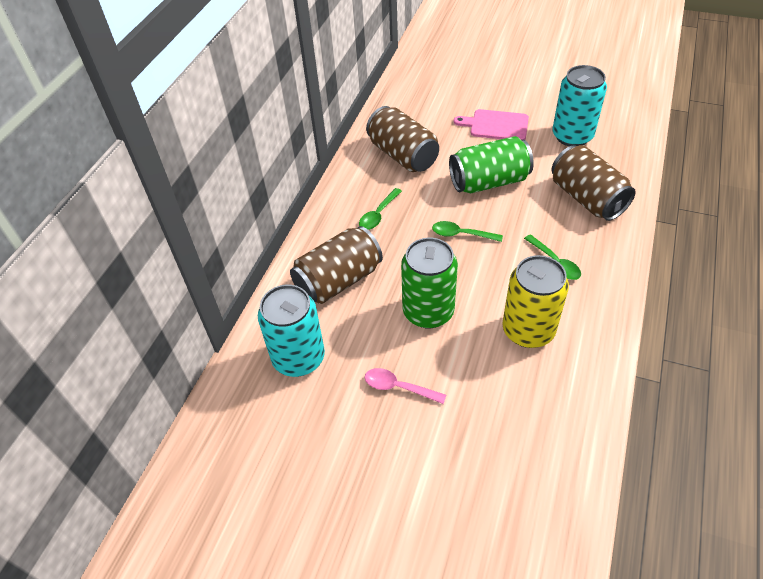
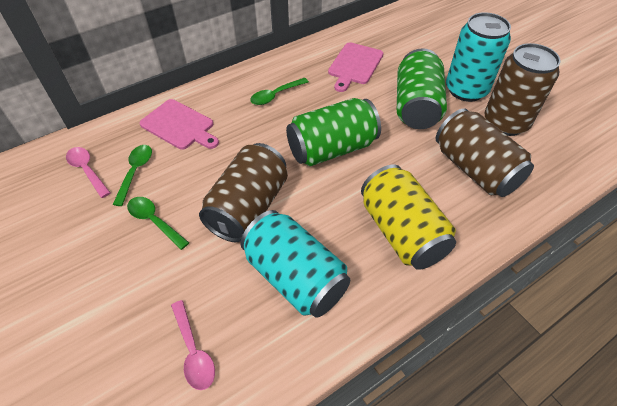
pink cutting board: 1 -> 2
pink spoon: 1 -> 2

